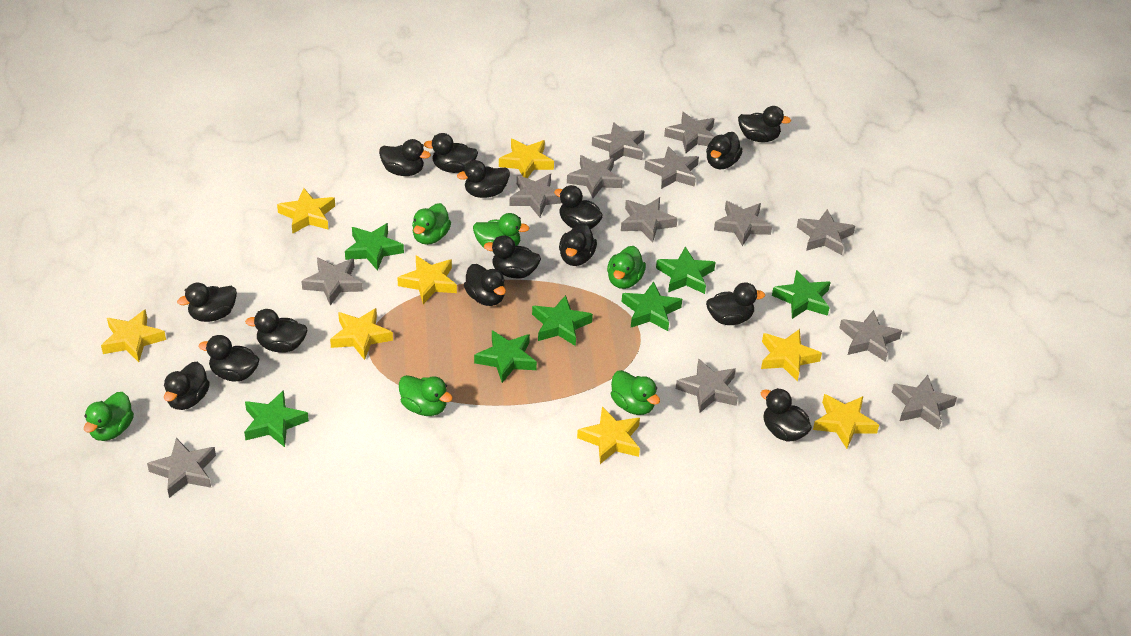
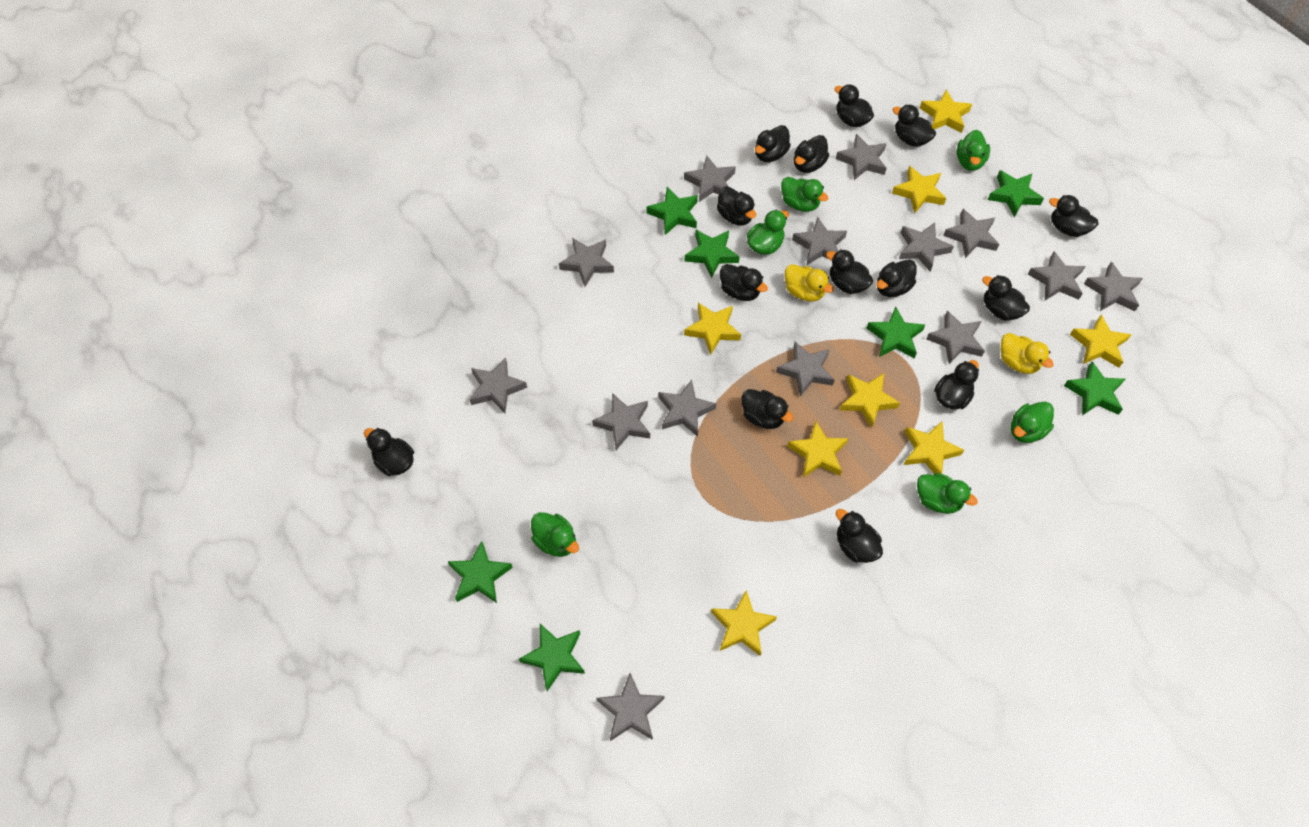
black duck: 15 -> 14
grey star: 13 -> 14
yellow duck: 0 -> 2

